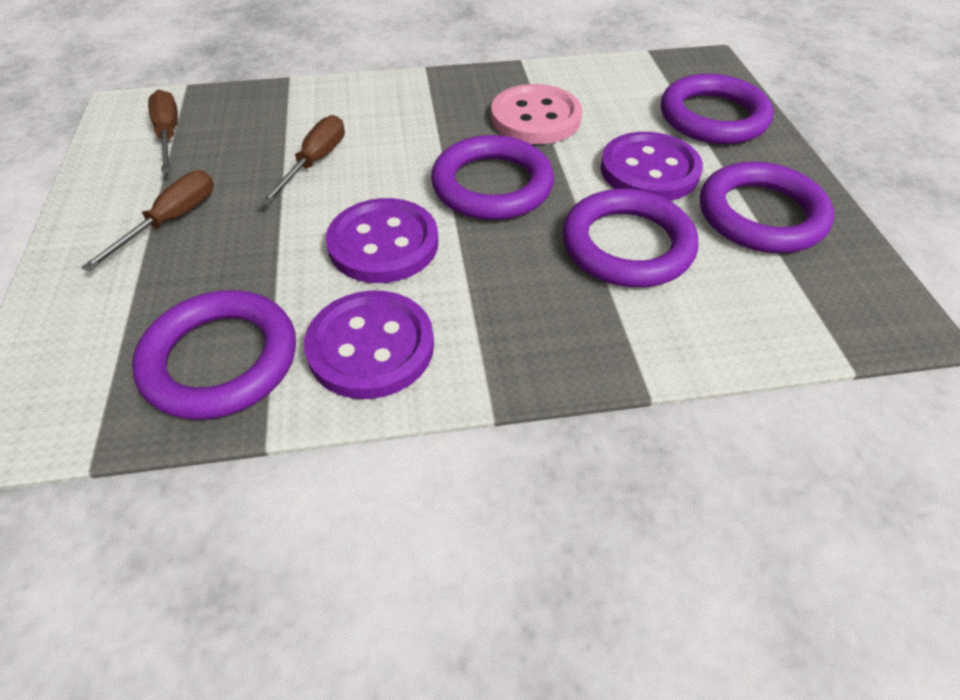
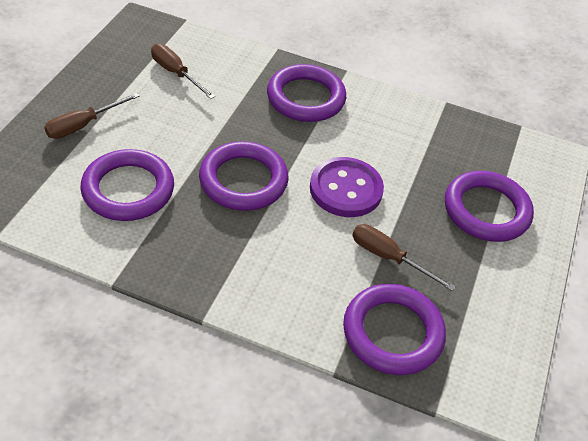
pink button: 1 -> 0
purple button: 3 -> 1

